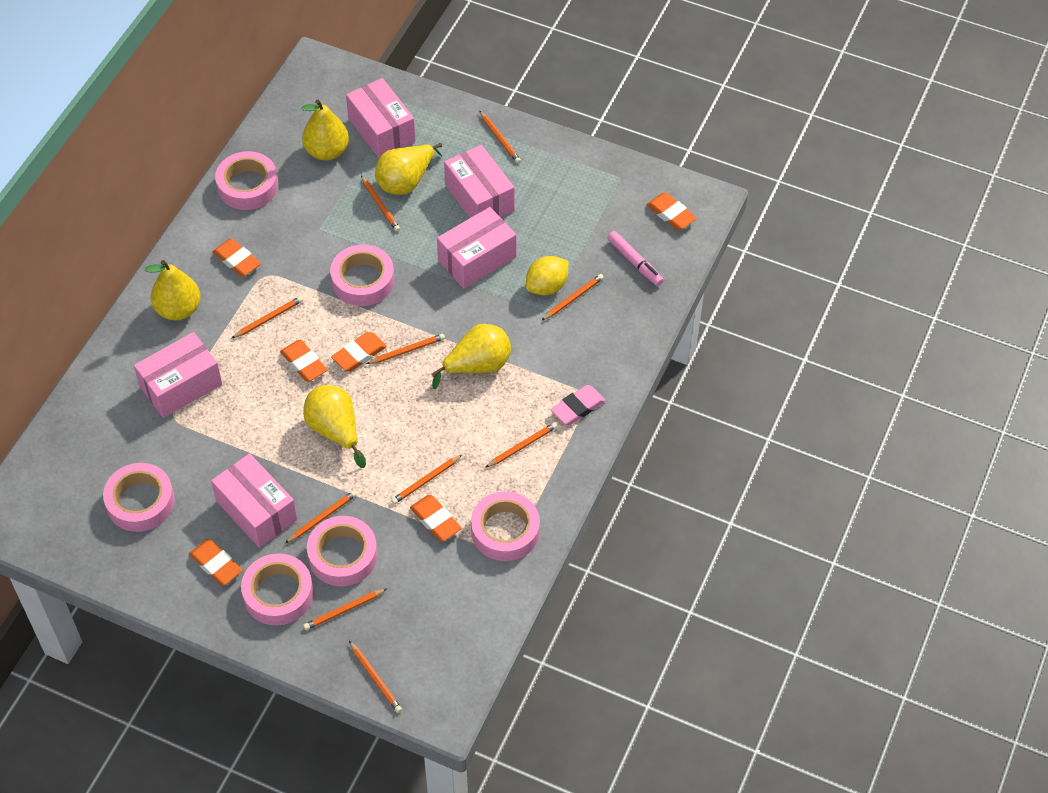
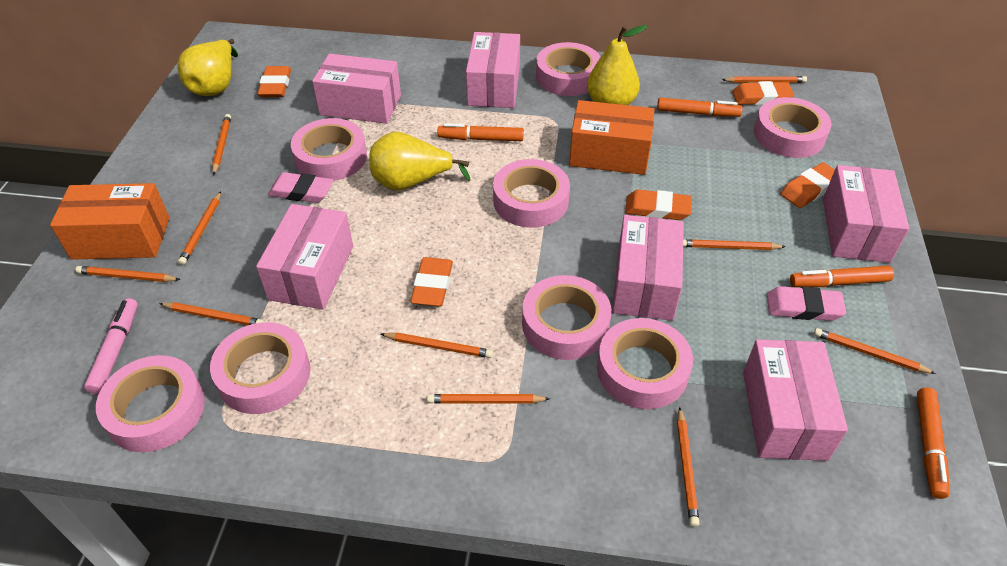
orange box: 0 -> 2
orange eraser: 6 -> 5
orange marker: 0 -> 4
pink box: 5 -> 6
pink eraser: 1 -> 2
pink tape: 6 -> 8
yellow lemon: 1 -> 0
yellow pear: 5 -> 3

